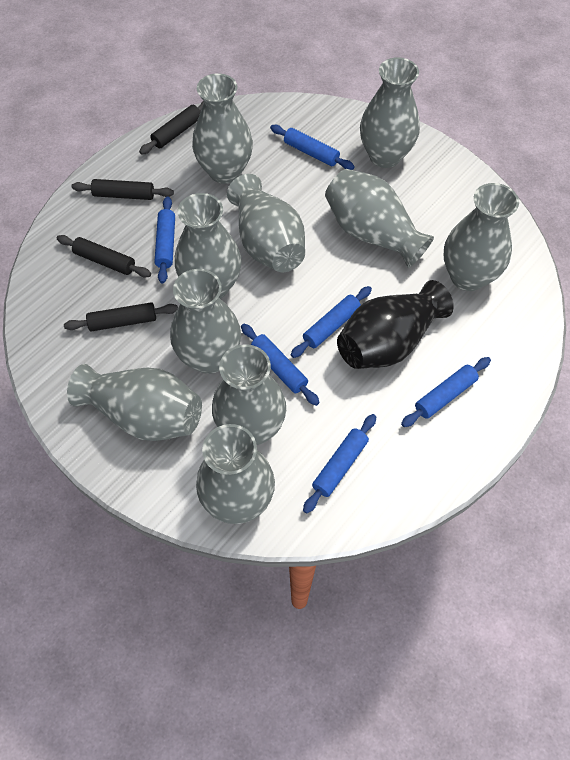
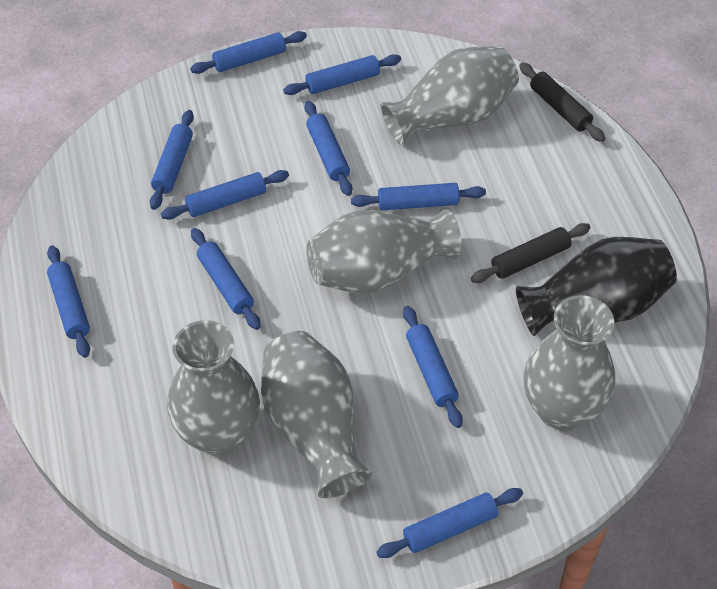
black rolling pin: 4 -> 2
blue rolling pin: 6 -> 10
grey vase: 10 -> 5

